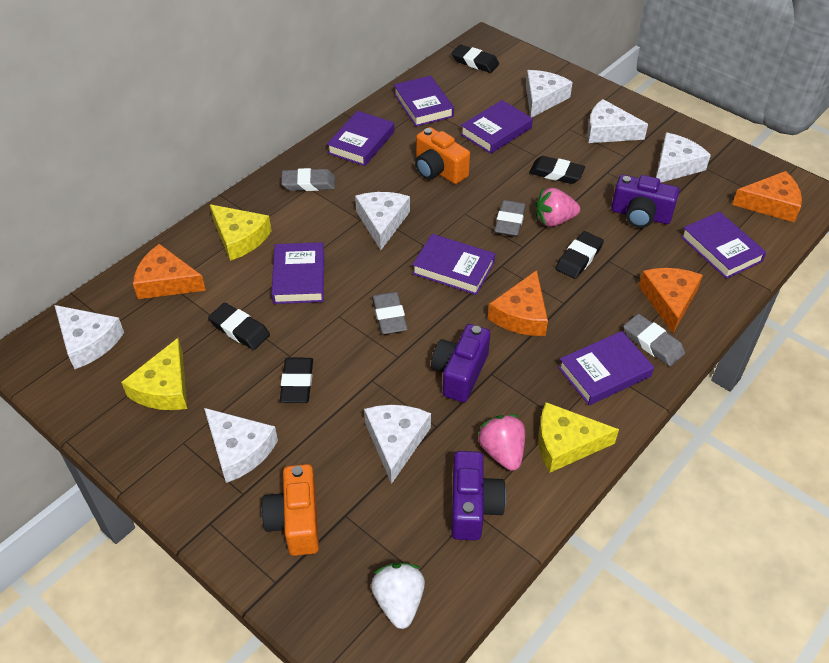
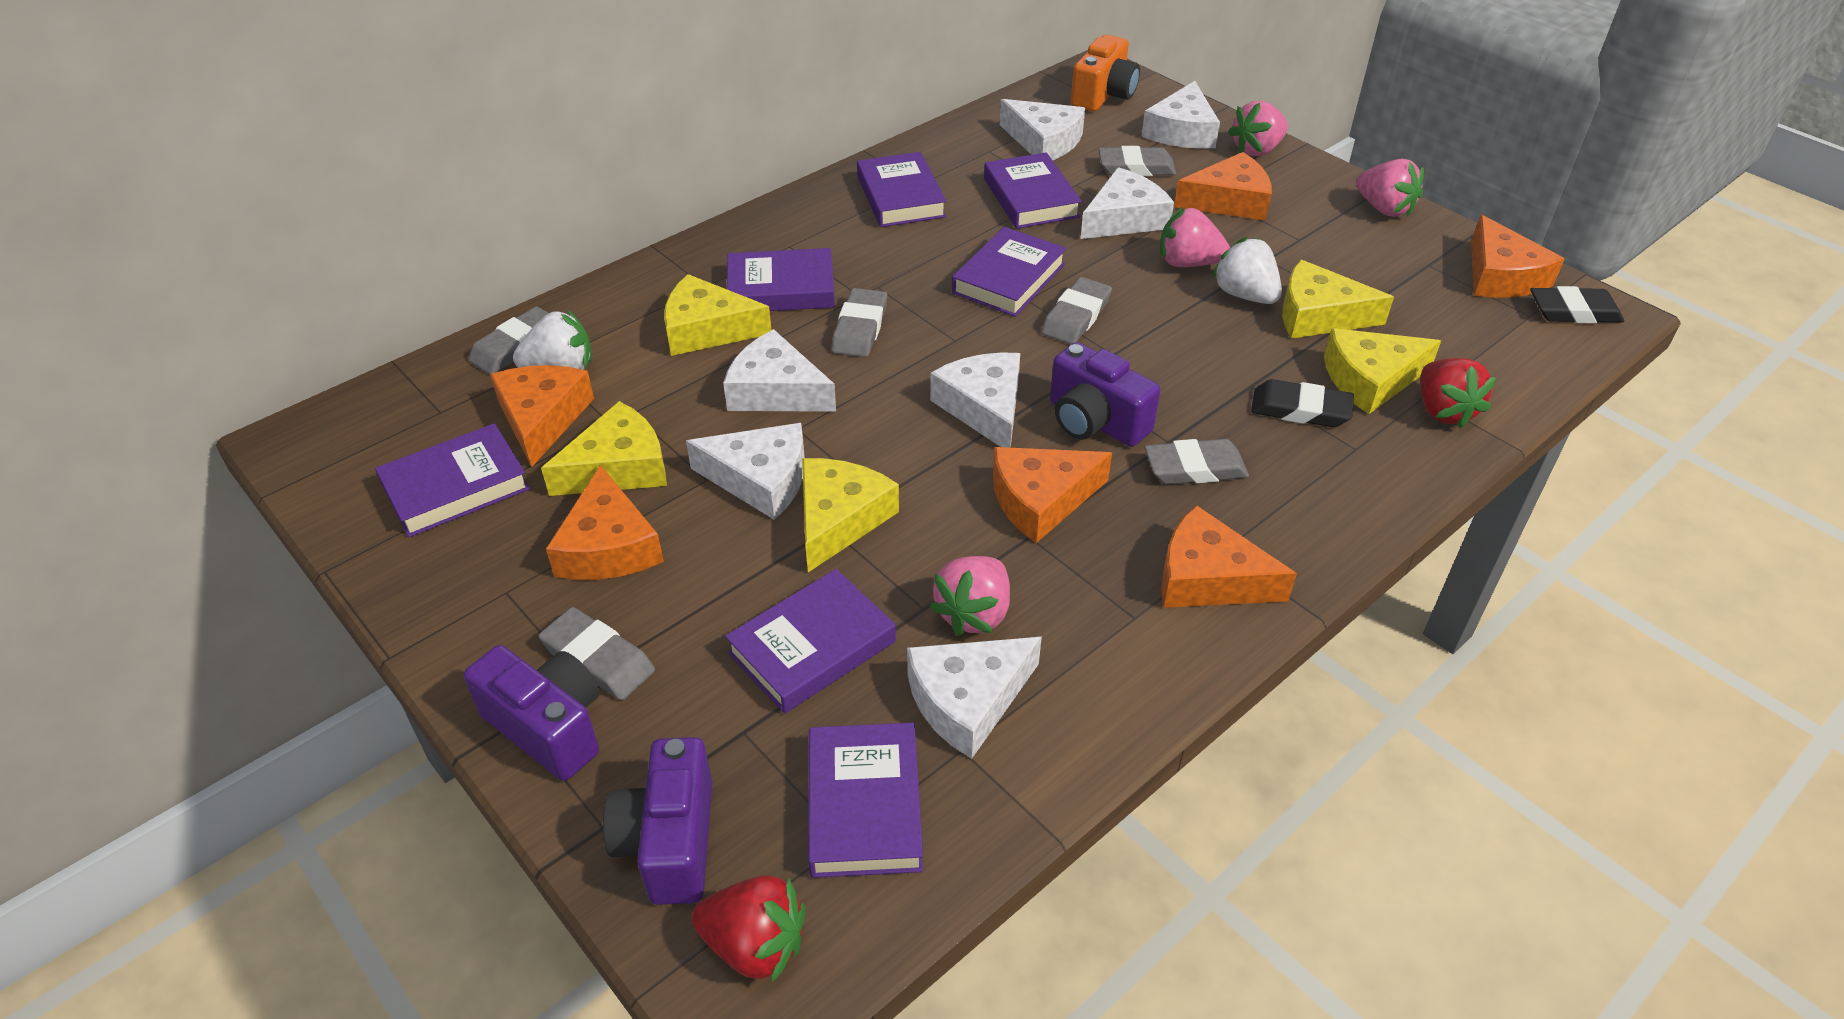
black eraser: 5 -> 2
grey eraser: 4 -> 6
orange camera: 2 -> 1
orange cheese: 4 -> 6
pink strawberry: 2 -> 4
red strawberry: 0 -> 2
white strawberry: 1 -> 2
yellow cheese: 3 -> 5

